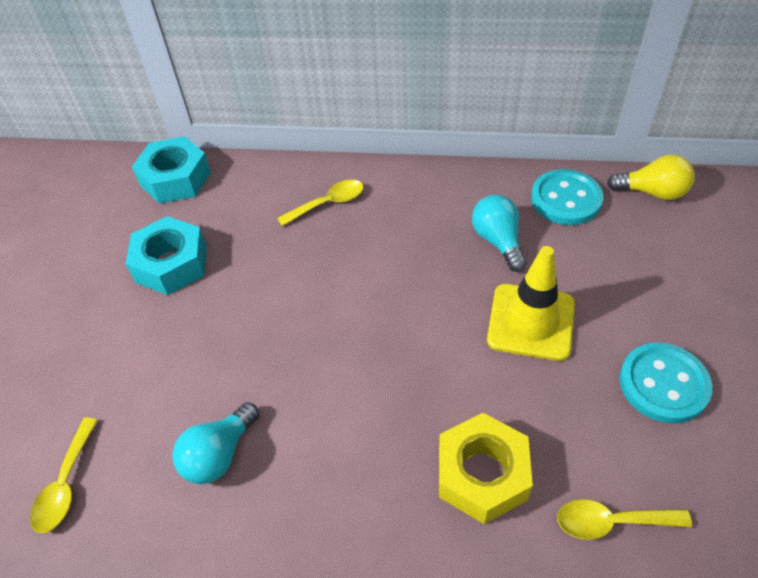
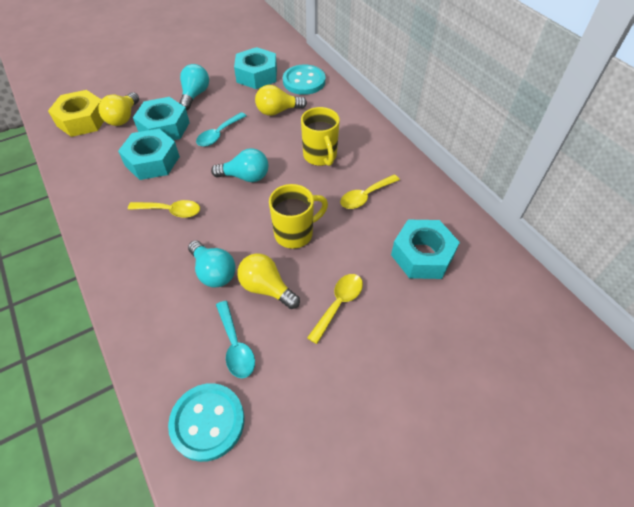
turquoise light bulb: 2 -> 3
turquoise nut: 2 -> 4
turquoise spoon: 0 -> 2
yellow light bulb: 1 -> 3
yellow mug: 0 -> 2
yellow traffic cone: 1 -> 0

